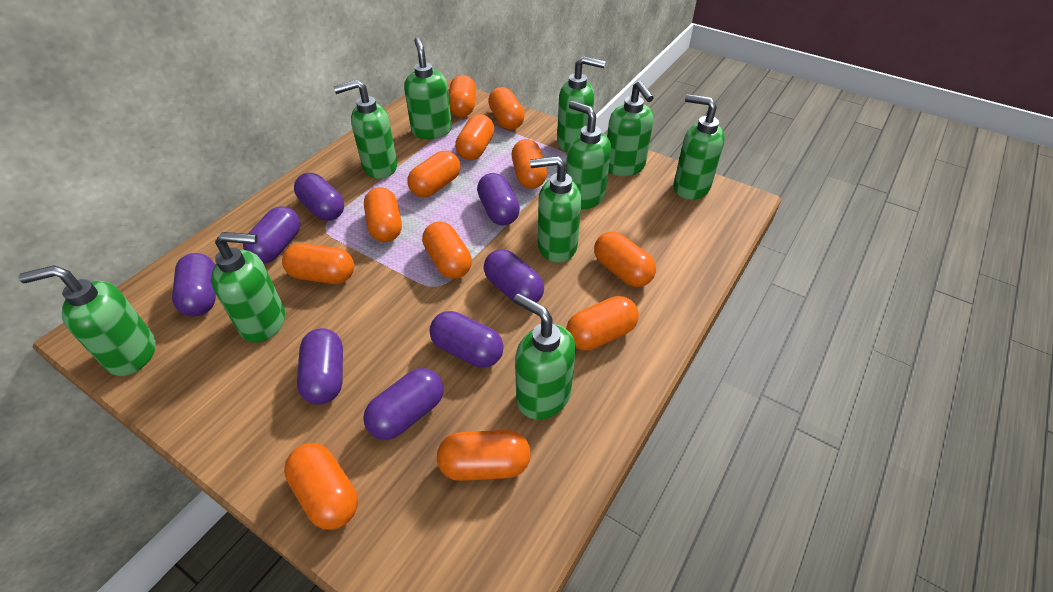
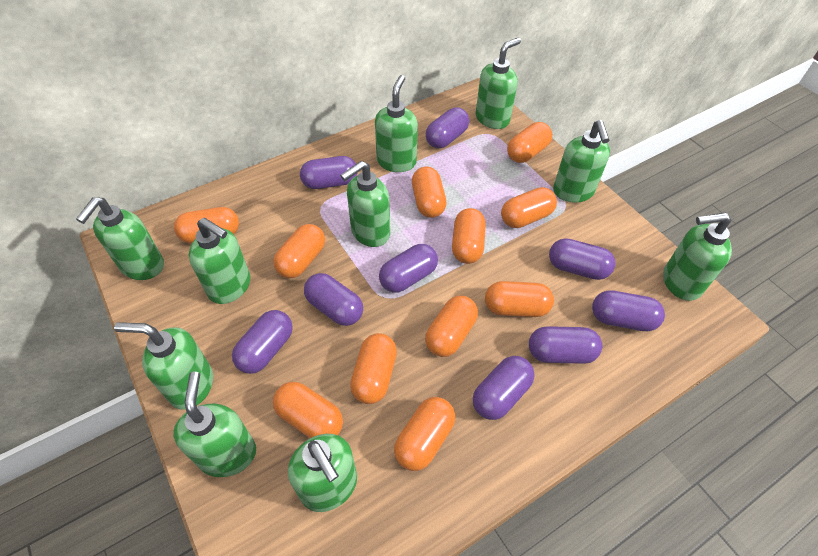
orange capsule: 12 -> 11
purple capsule: 8 -> 9

